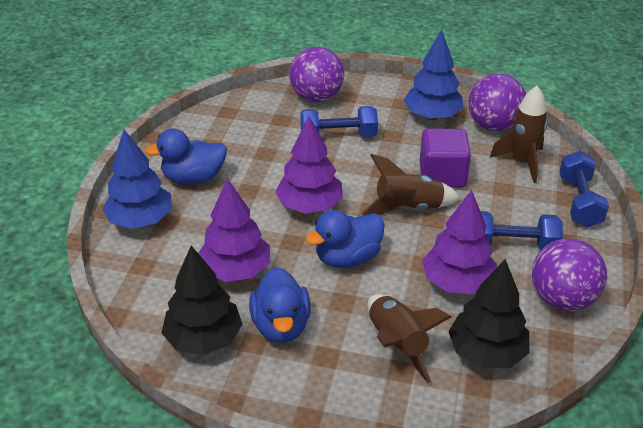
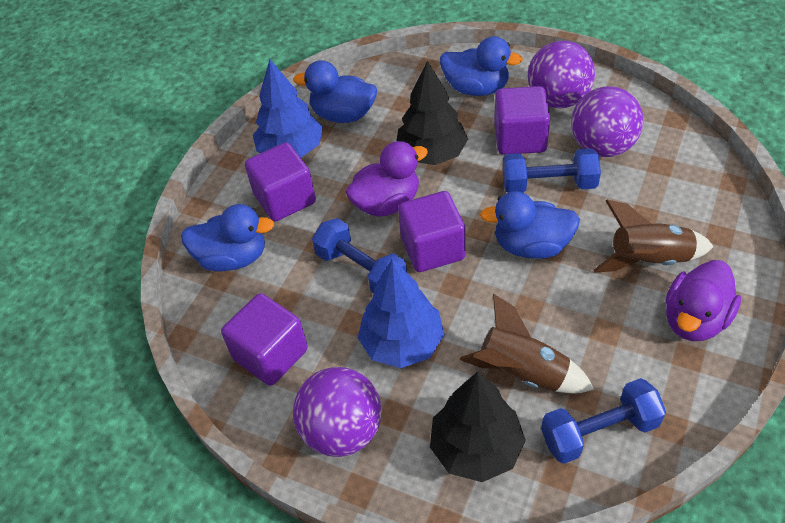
blue duck: 3 -> 4
brown rocket: 3 -> 2
purple cube: 1 -> 4
purple duck: 0 -> 2
purple tree: 3 -> 0

